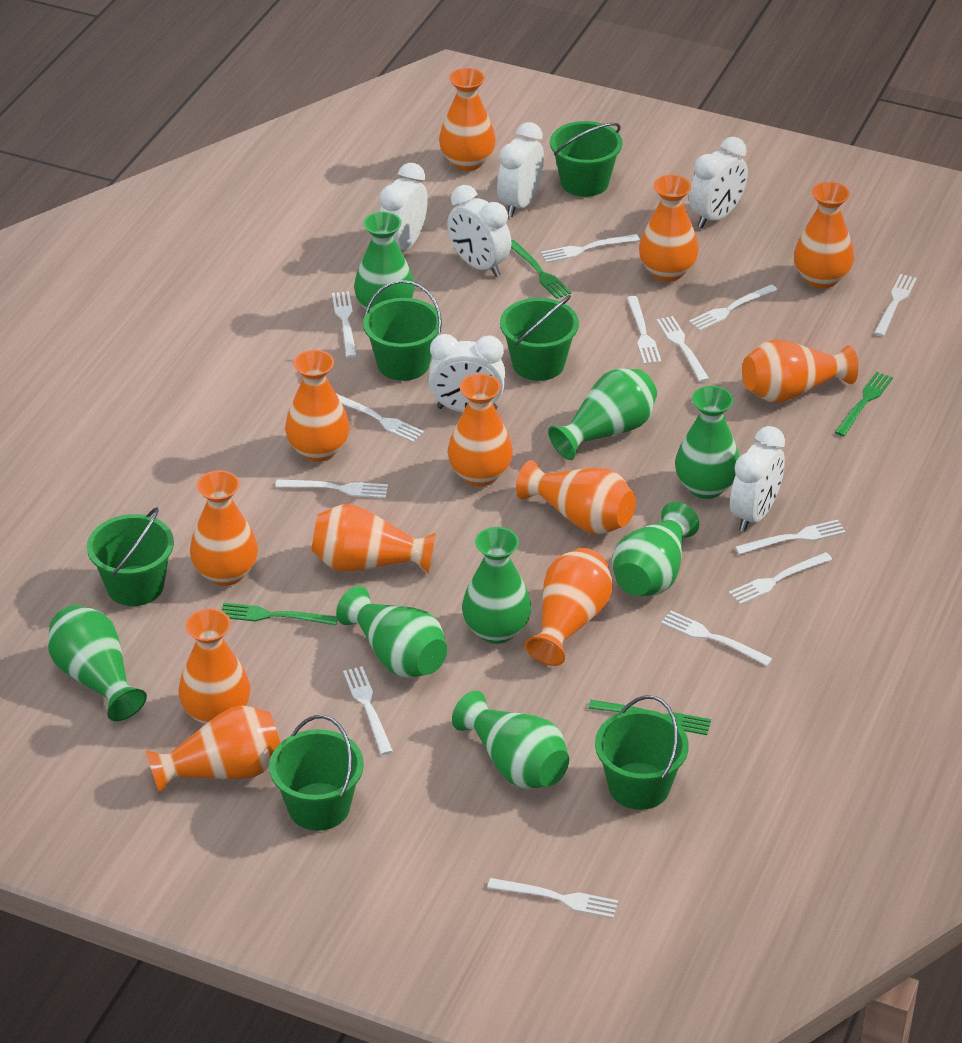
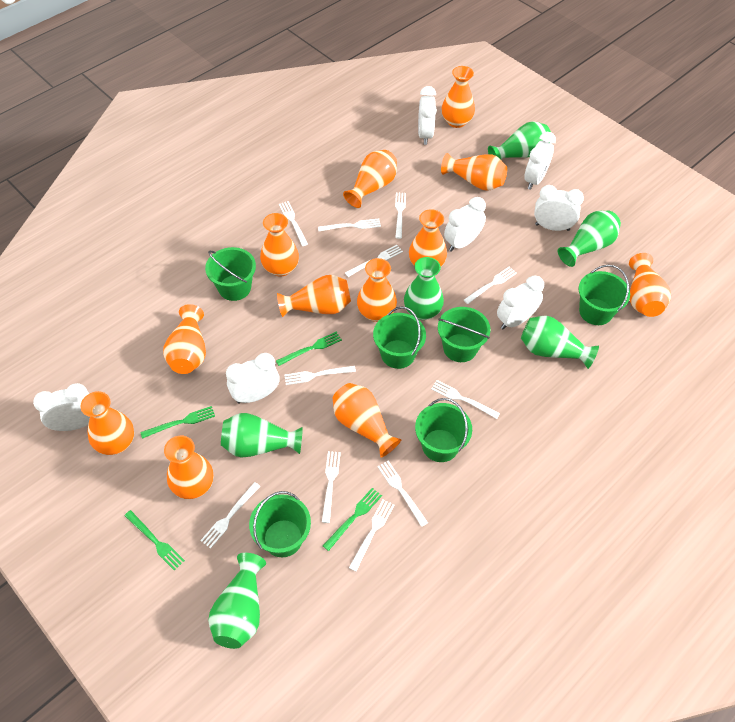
green vase: 8 -> 6
white clock: 6 -> 7
white fork: 13 -> 11

